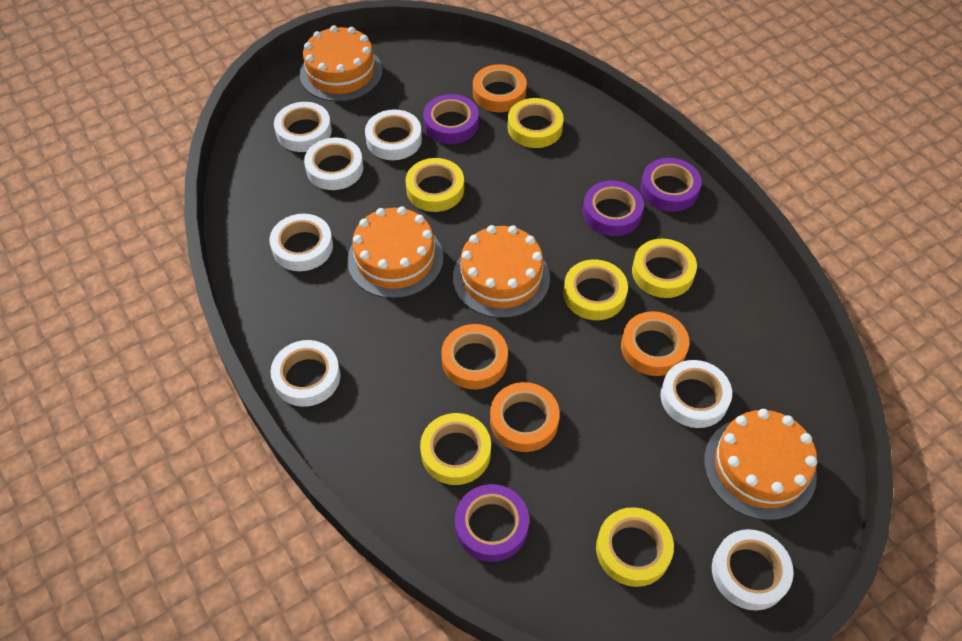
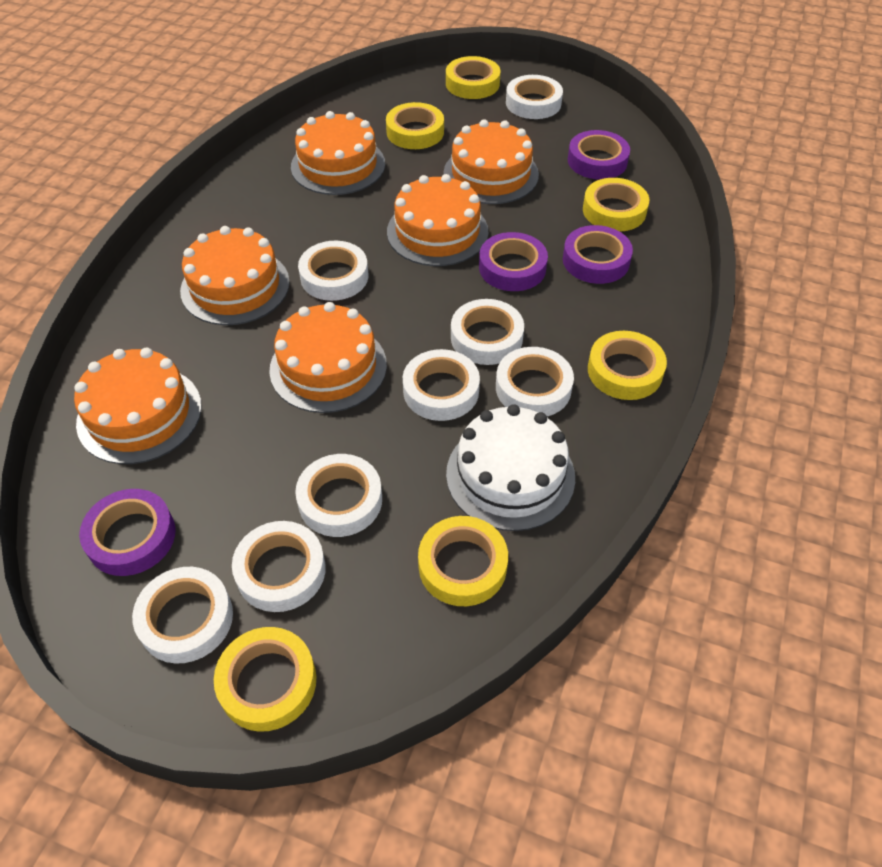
orange cake: 4 -> 6
orange tape: 4 -> 0
white cake: 0 -> 1
white tape: 7 -> 8

